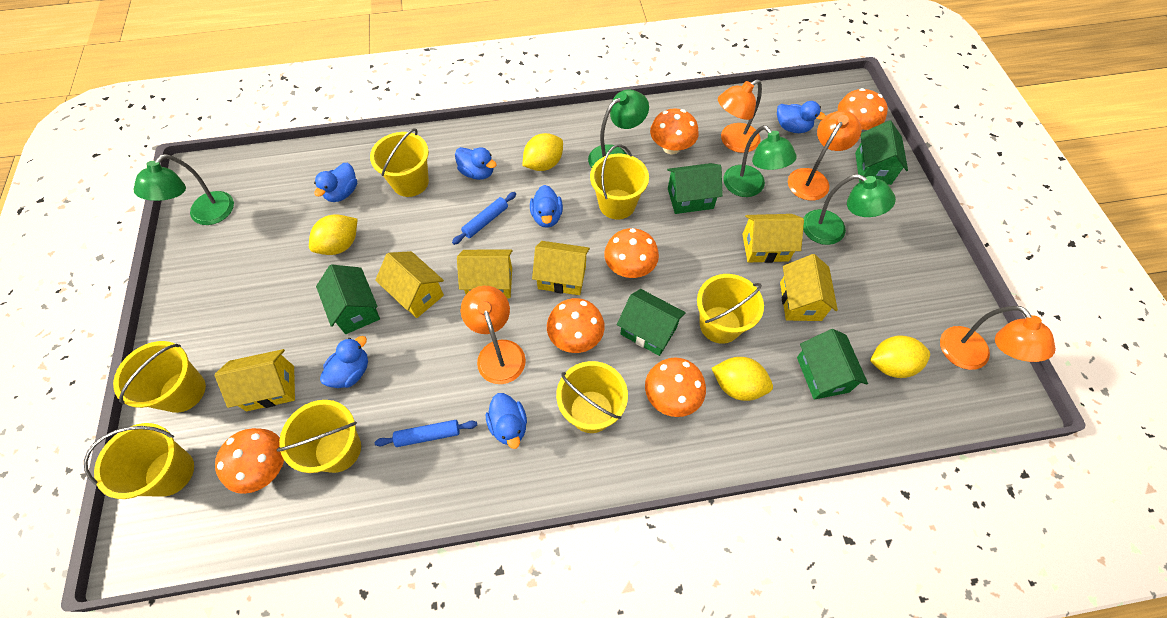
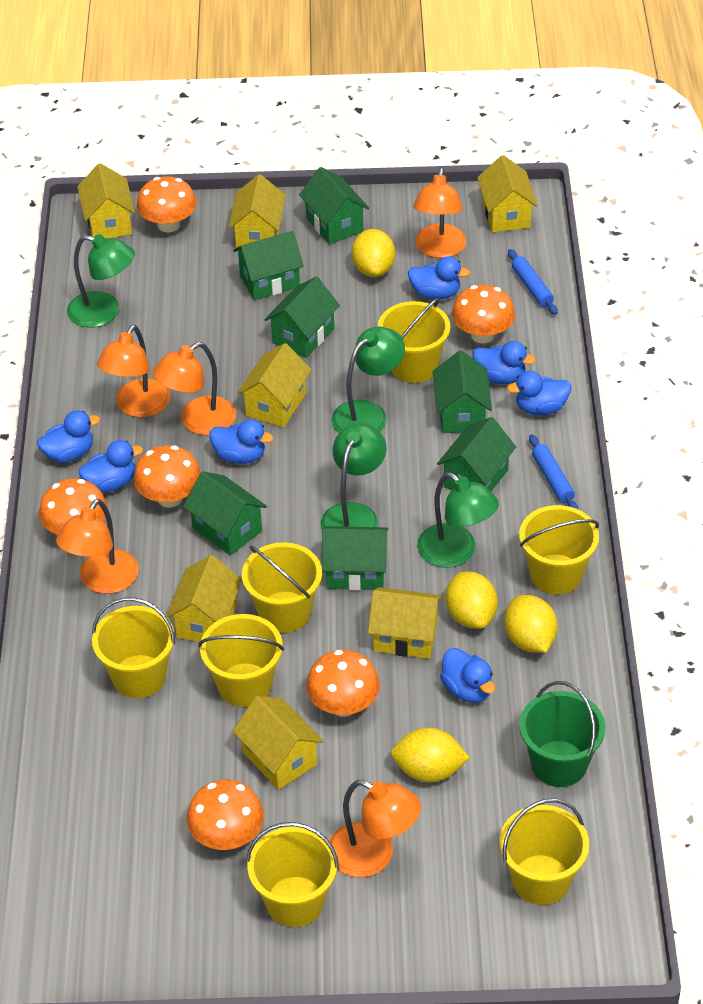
blue duck: 6 -> 7
green bucket: 0 -> 1
green house: 5 -> 7
orange lamp: 4 -> 5
yellow house: 6 -> 7

